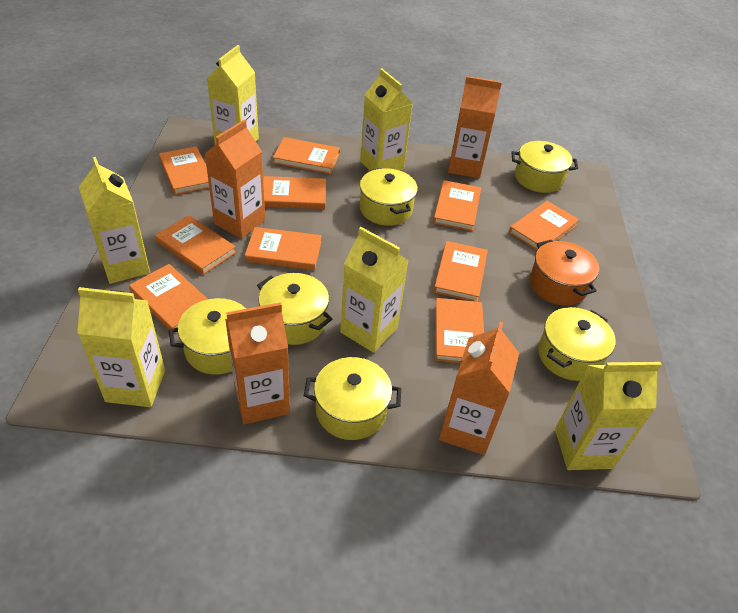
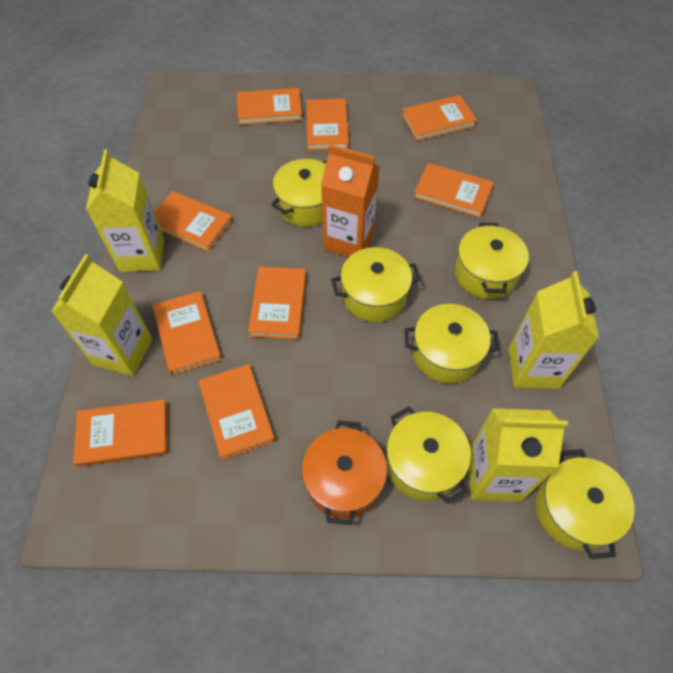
orange book: 10 -> 9
orange carton: 4 -> 1
yellow carton: 6 -> 4

